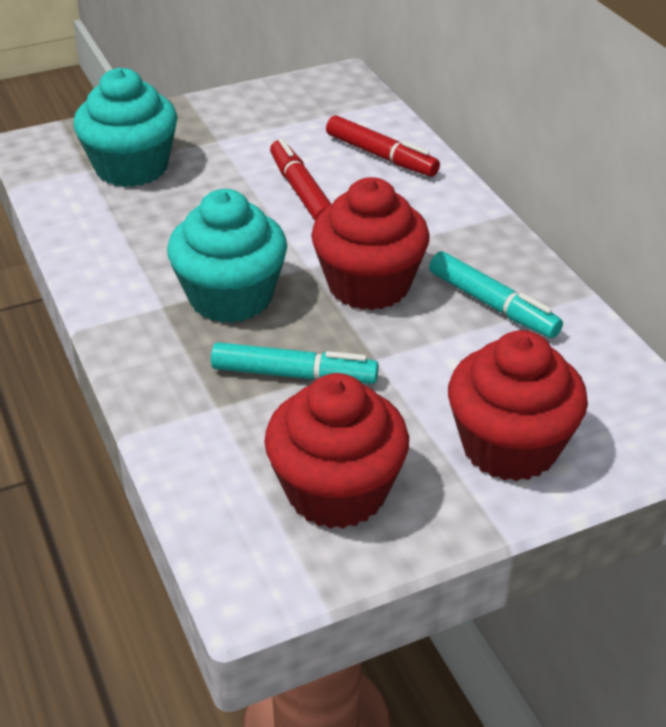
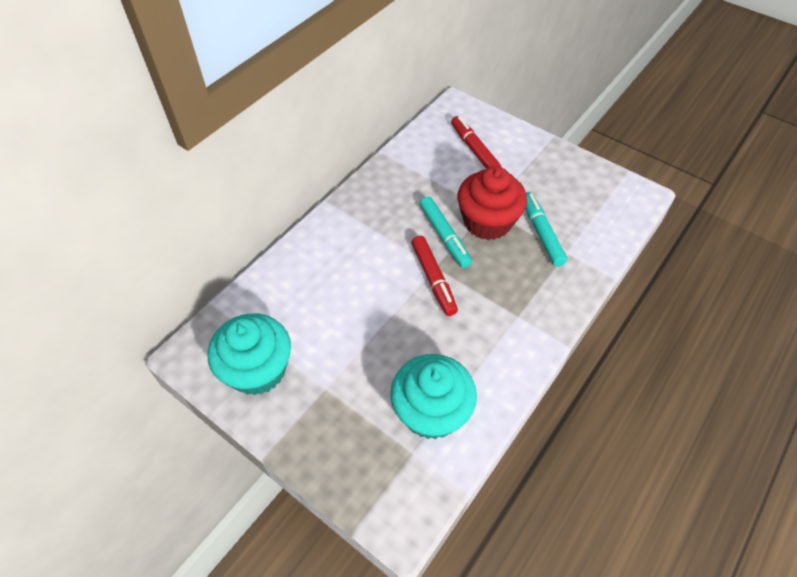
red cupcake: 3 -> 1

